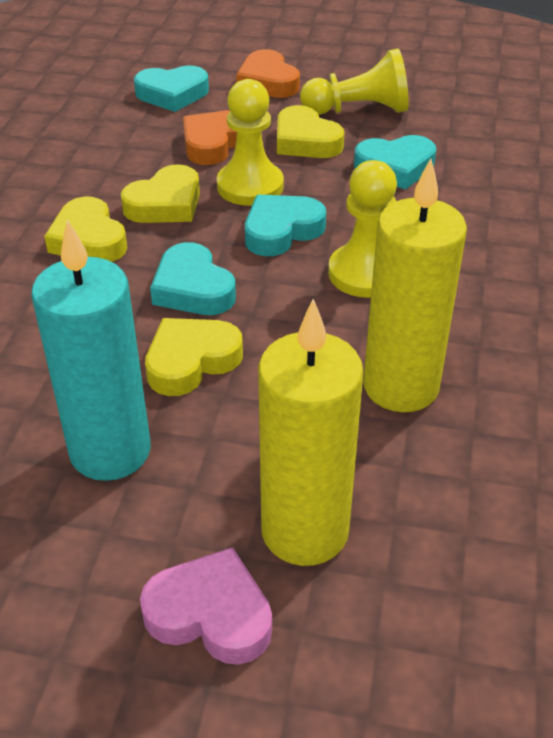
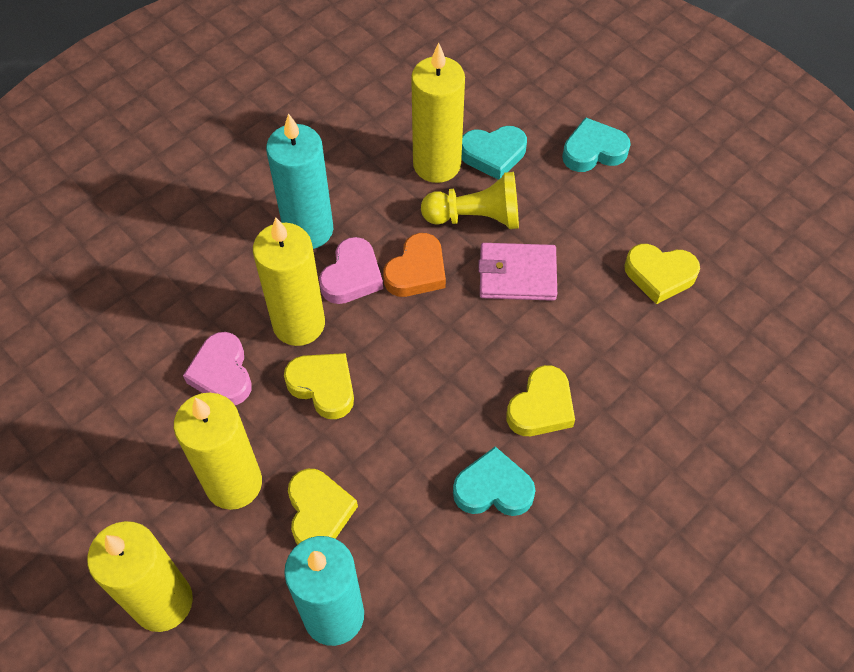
orange heart: 2 -> 1
pink heart: 1 -> 2
pink wallet: 0 -> 1
turquoise candle: 1 -> 2
turquoise heart: 4 -> 3
yellow candle: 2 -> 4
yellow pawn: 3 -> 1

